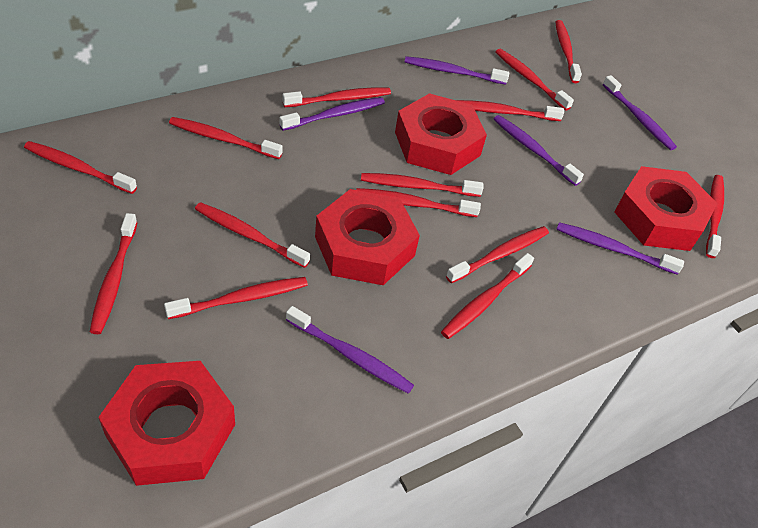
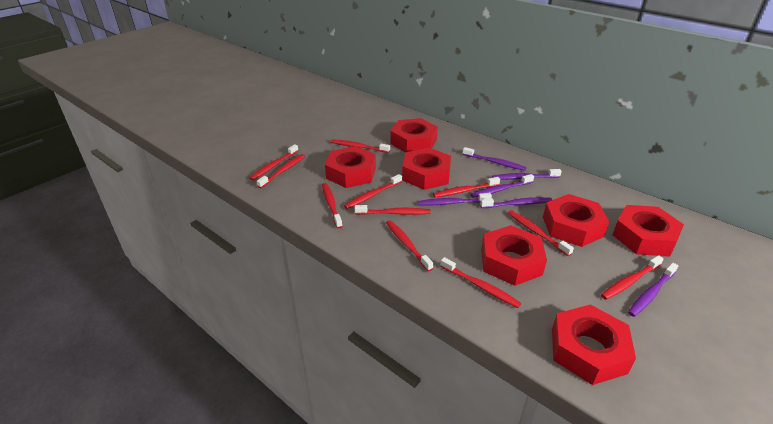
red nut: 4 -> 7
red toothbrush: 14 -> 11

